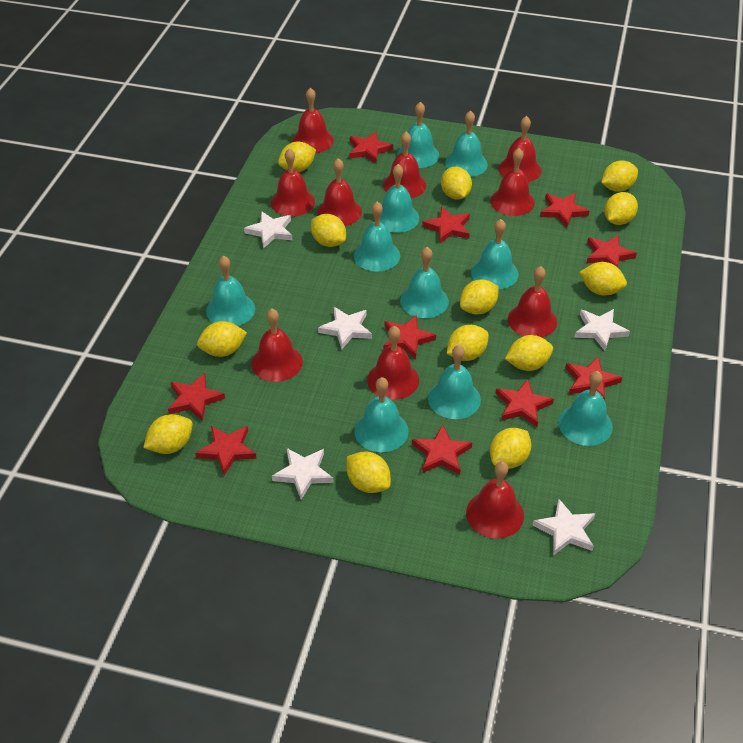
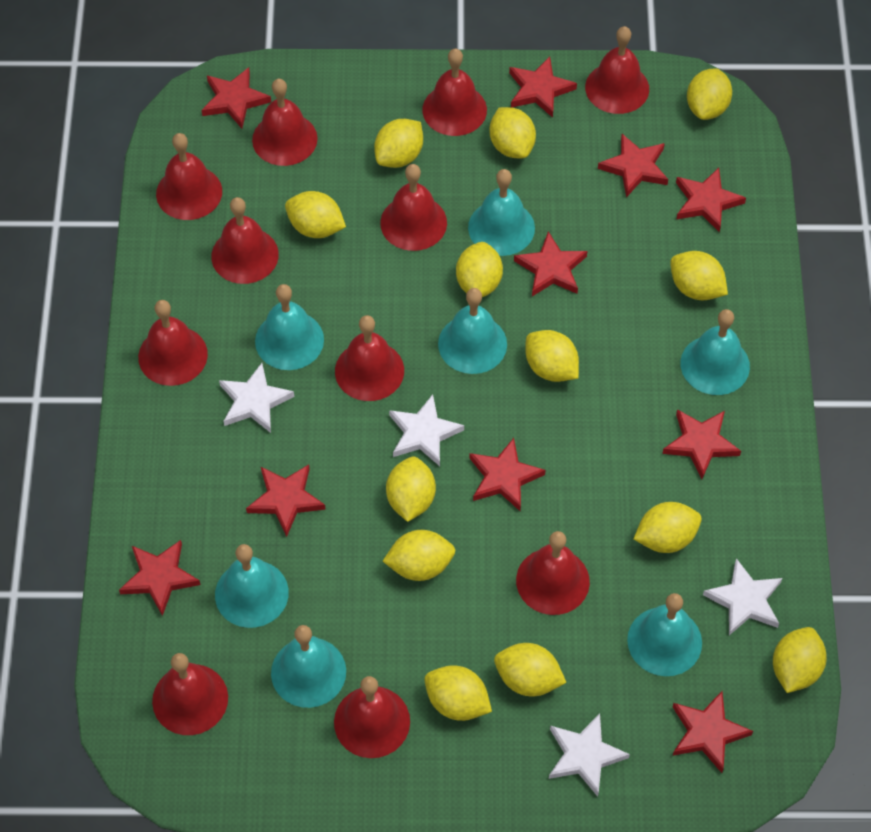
red bell: 10 -> 11
turquoise bell: 10 -> 7
white star: 5 -> 4

